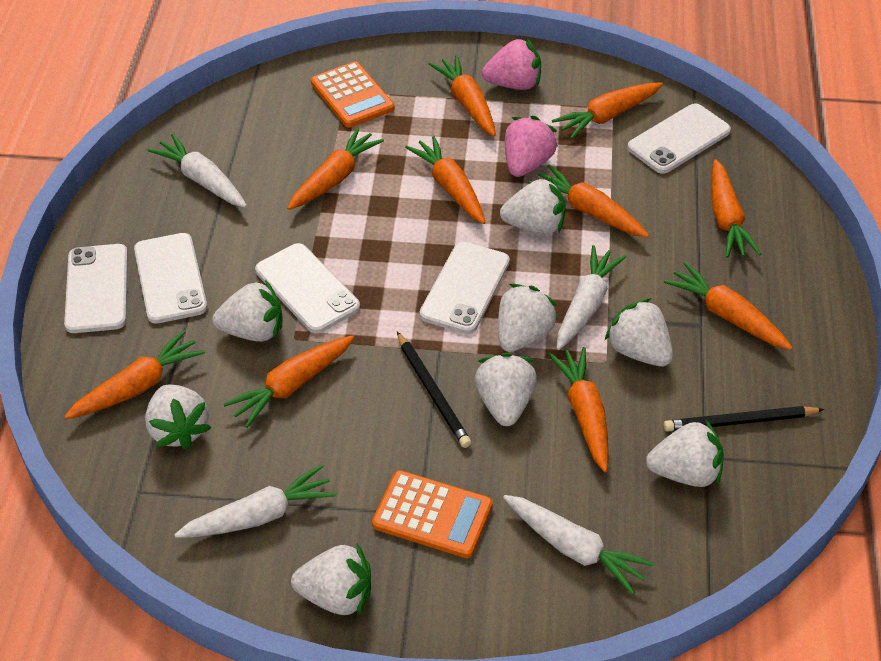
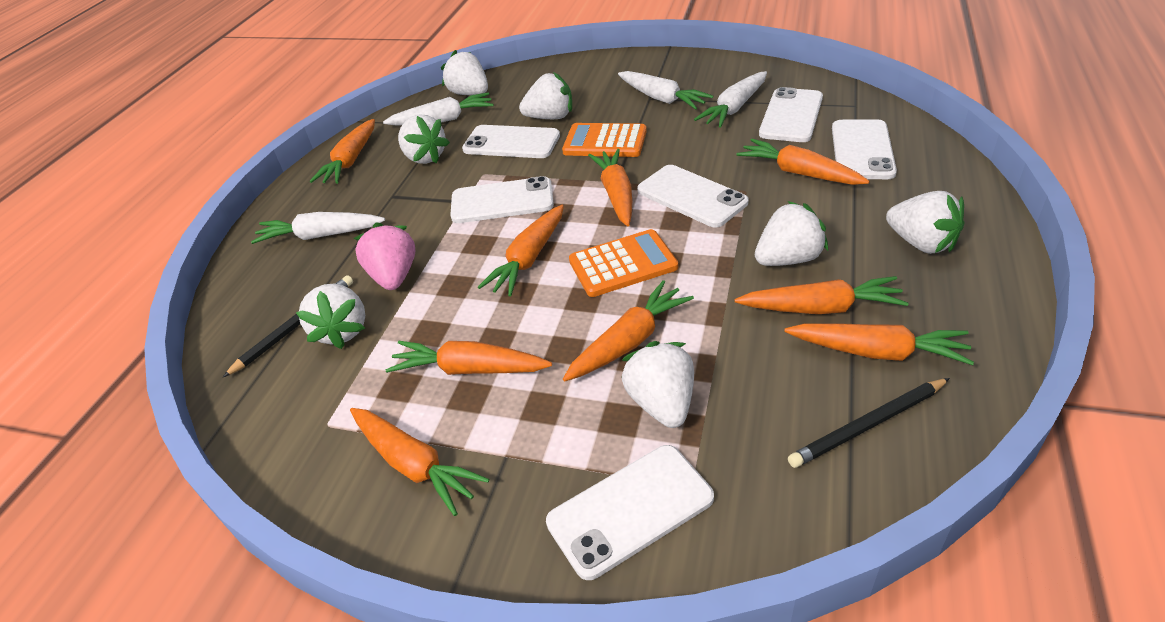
orange carrot: 10 -> 9
pink strawberry: 2 -> 1
white phone: 5 -> 6
white strawberry: 8 -> 7

